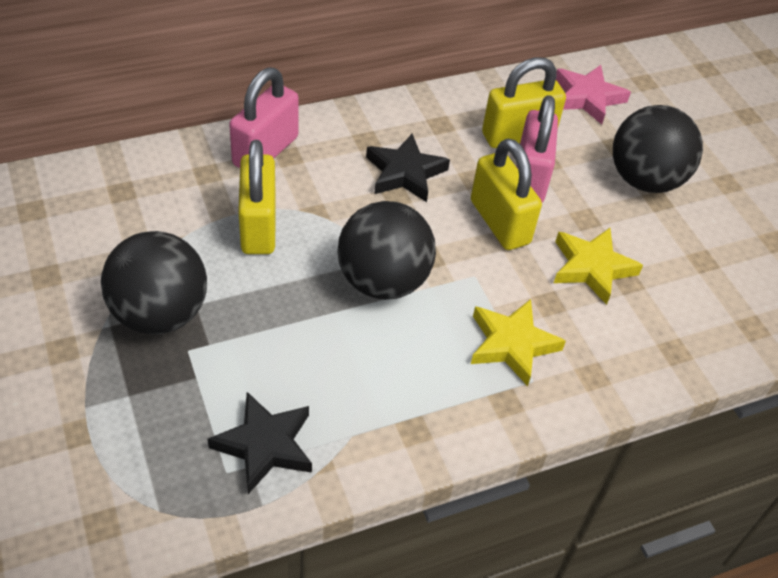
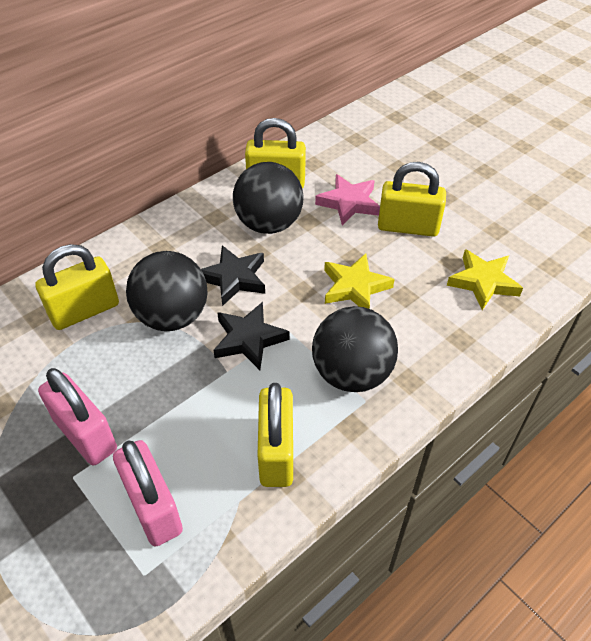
yellow padlock: 3 -> 4

